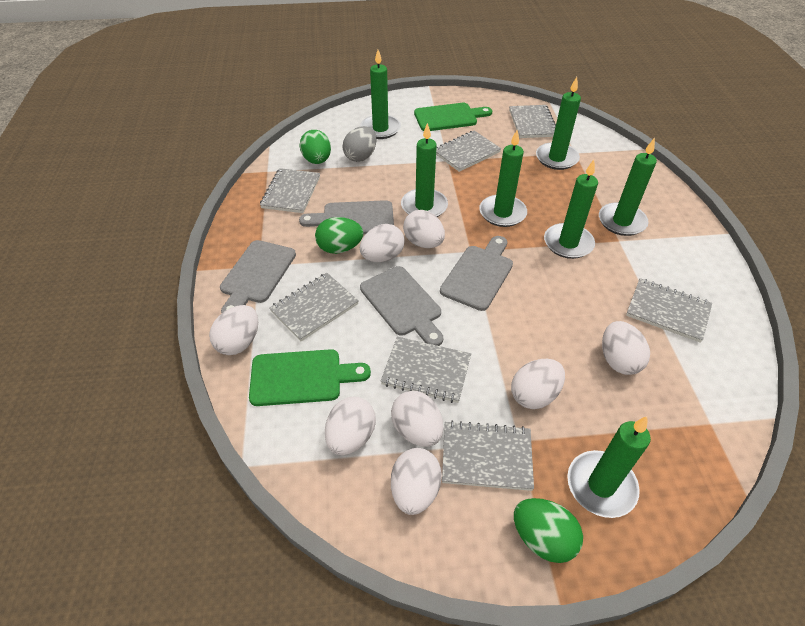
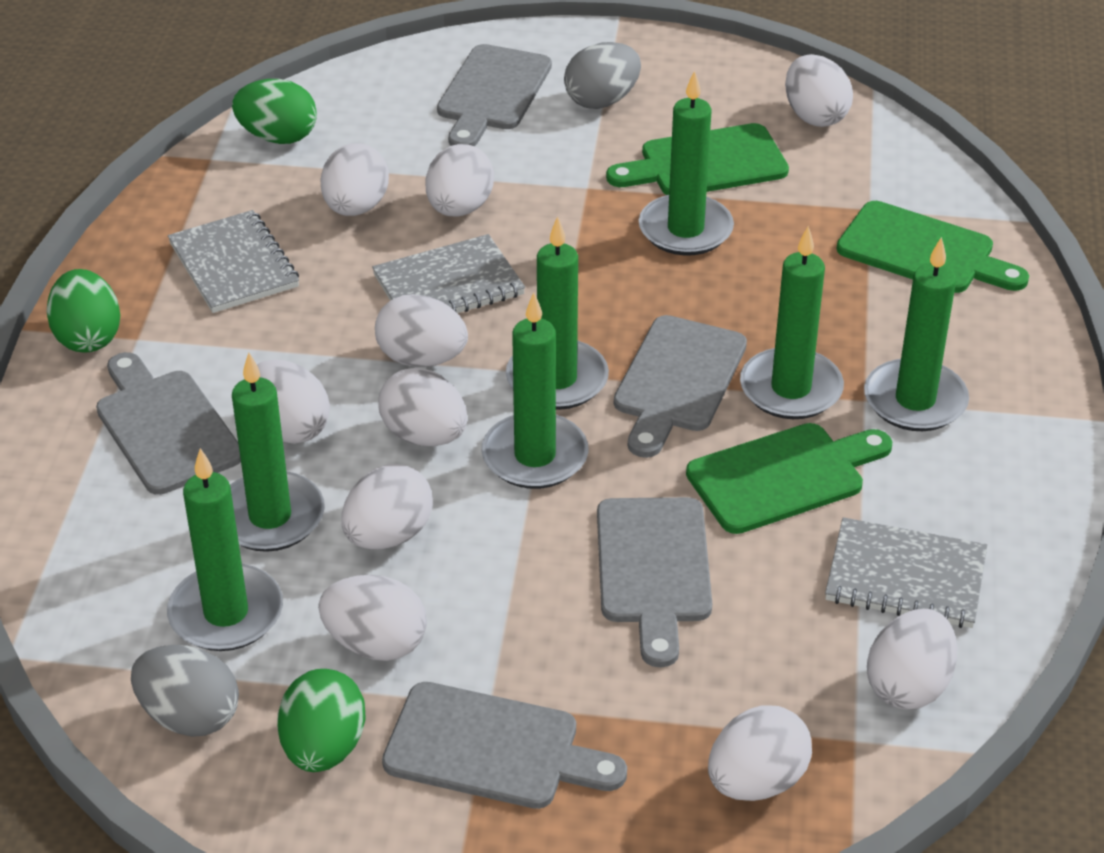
green cutting board: 2 -> 3
grey cutting board: 4 -> 5
grey egg: 1 -> 2
grey notebook: 7 -> 3
white egg: 8 -> 10

